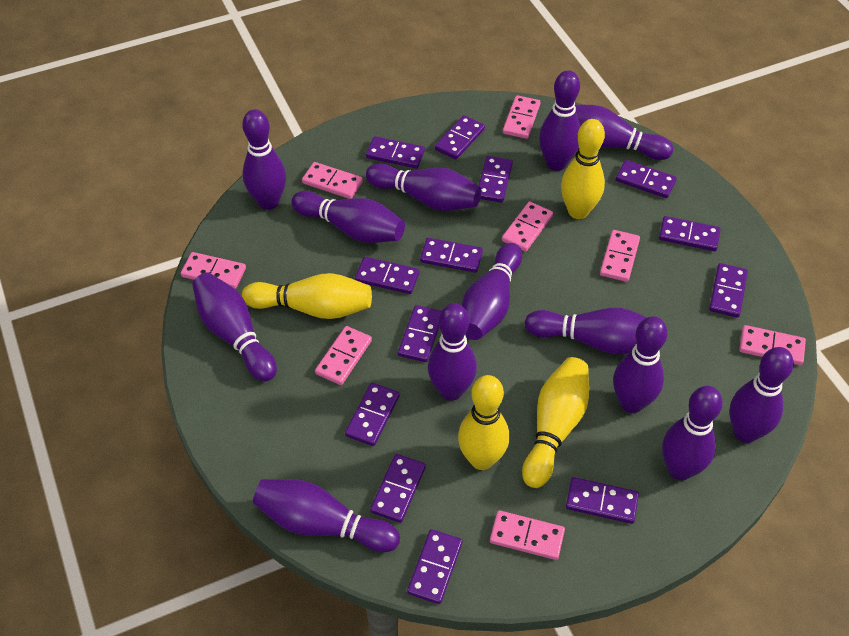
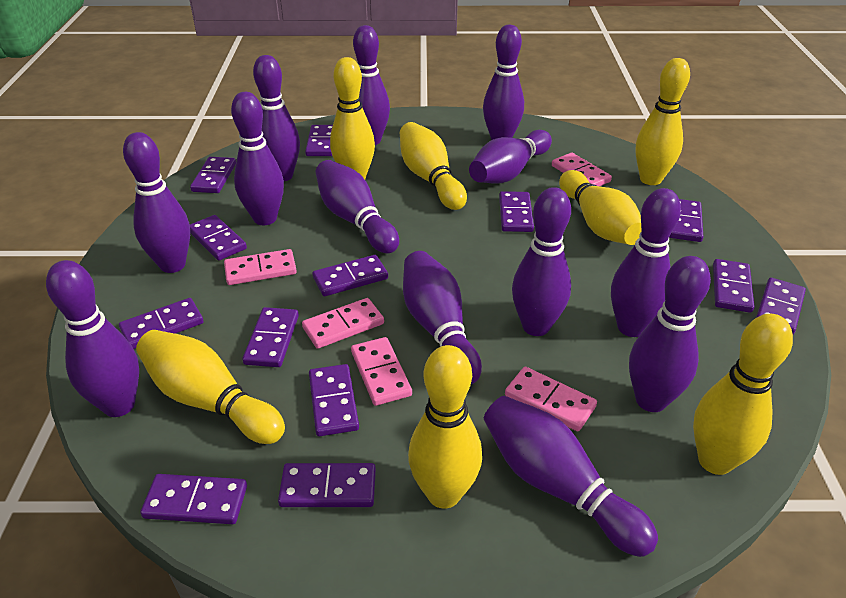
pink domino: 8 -> 5
yellow bowling pin: 4 -> 7

